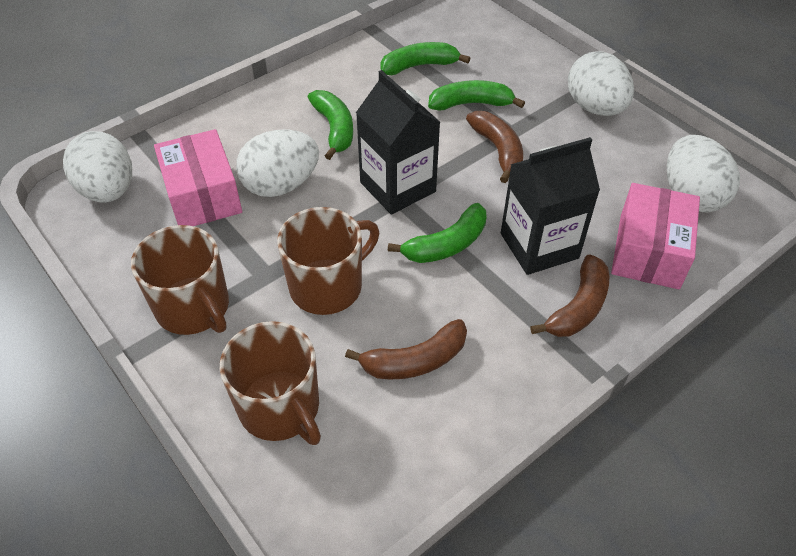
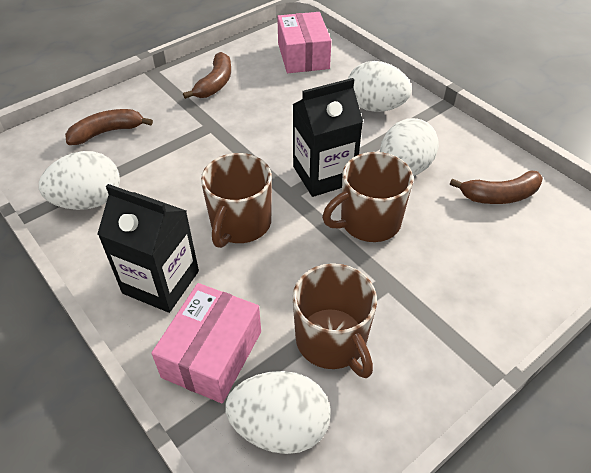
green banana: 4 -> 0

